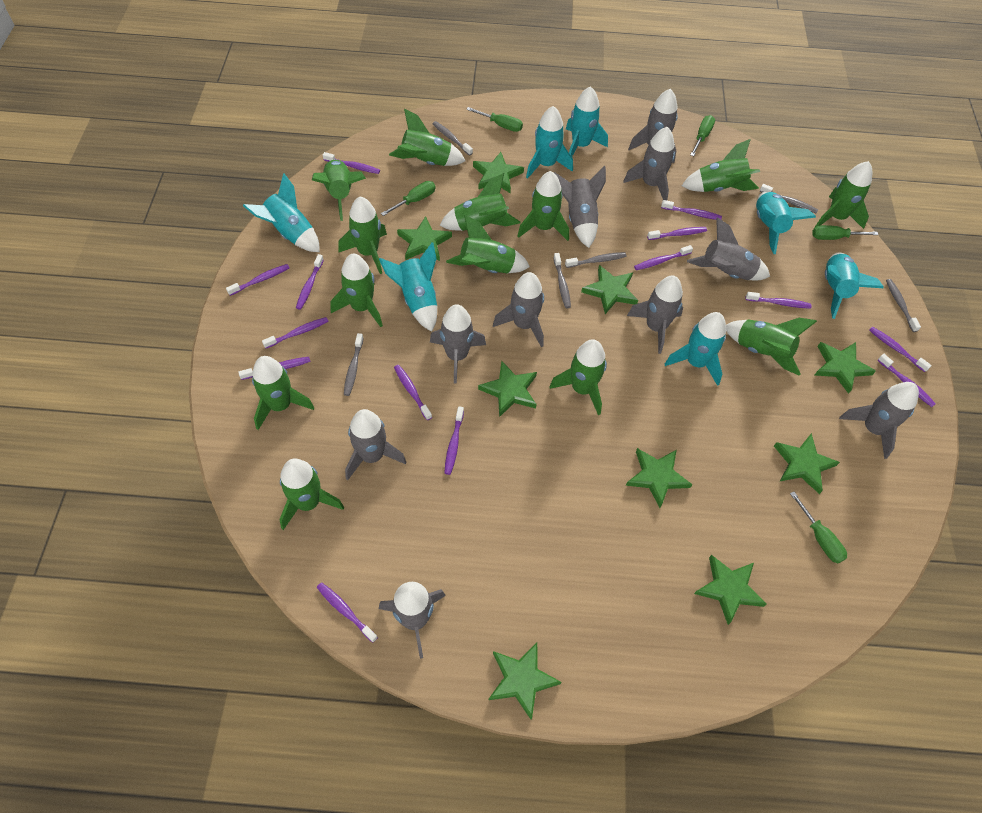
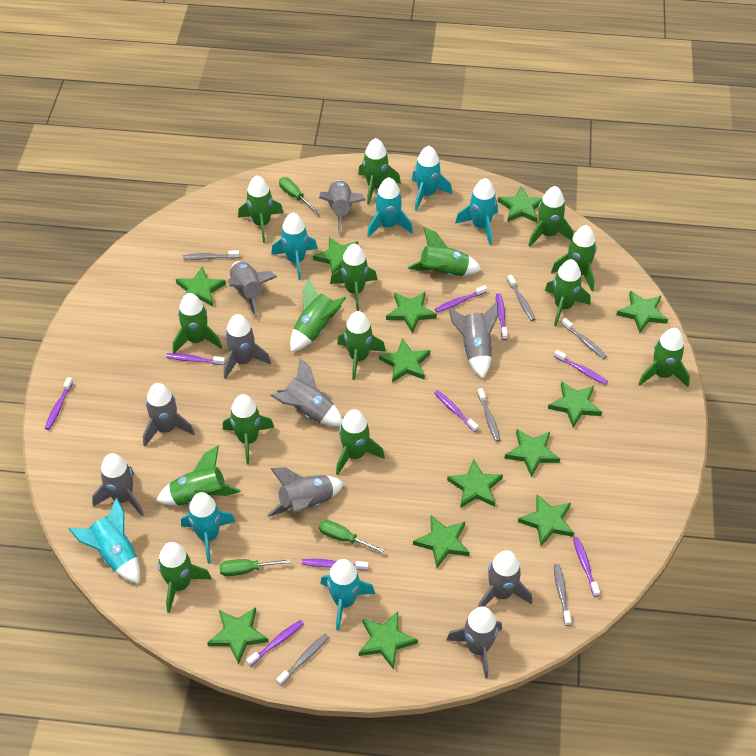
green rocket: 13 -> 15
green screwdriver: 5 -> 3
green star: 9 -> 13
purple toothbrush: 14 -> 9

